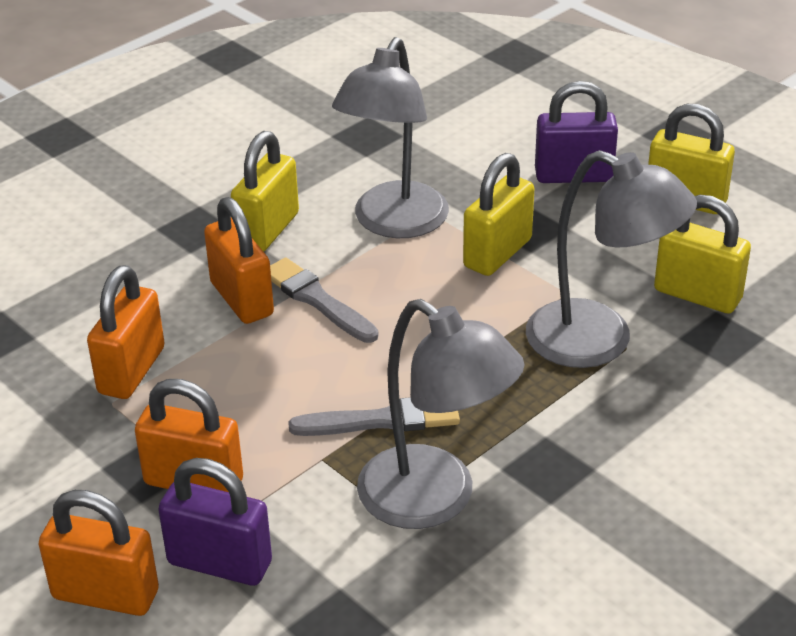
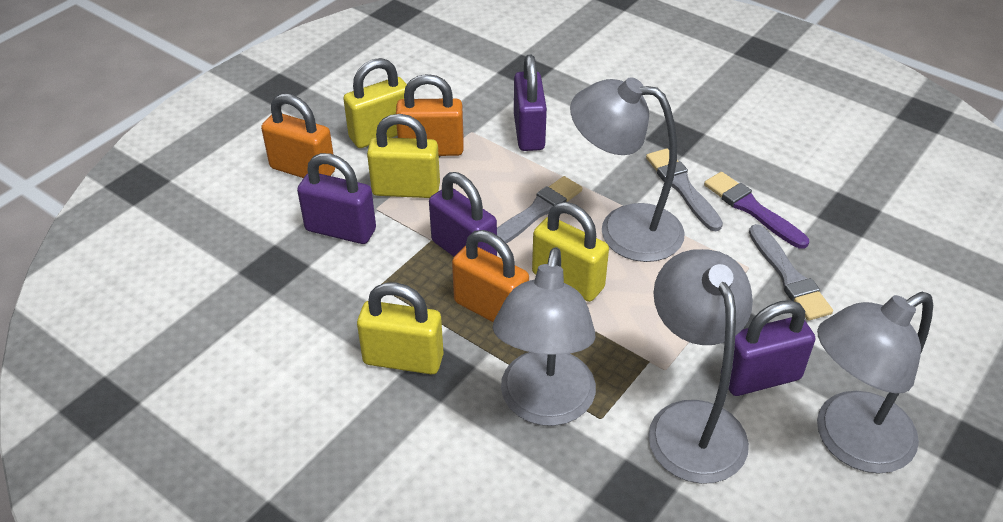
grey brush: 2 -> 3
grey lamp: 3 -> 4
orange padlock: 4 -> 3
purple brush: 0 -> 1
purple padlock: 2 -> 4

